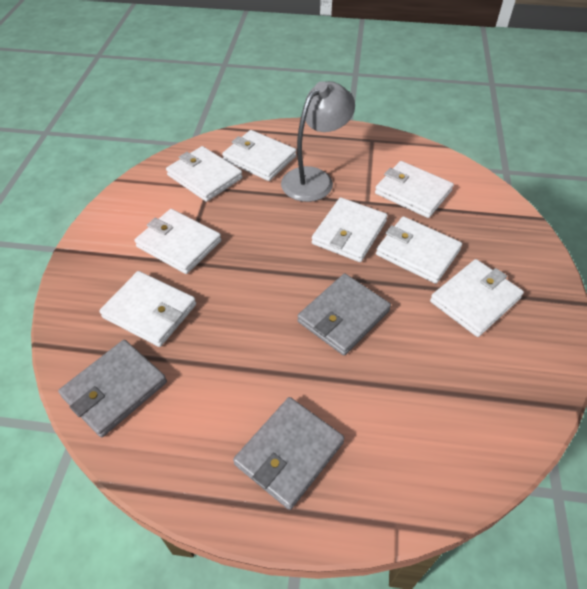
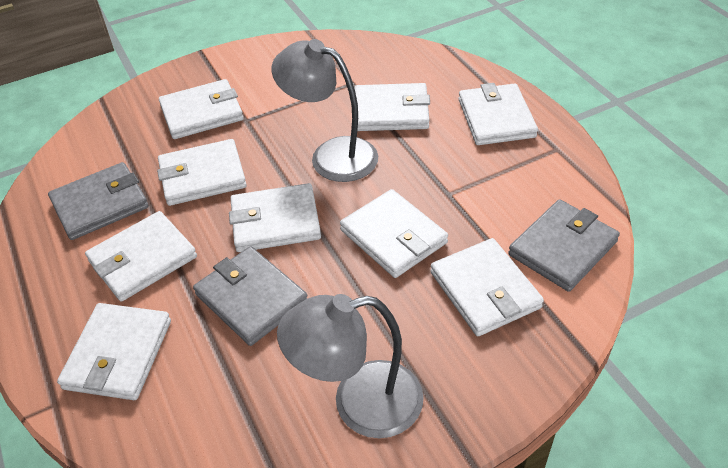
grey lamp: 1 -> 2
white wallet: 8 -> 9

